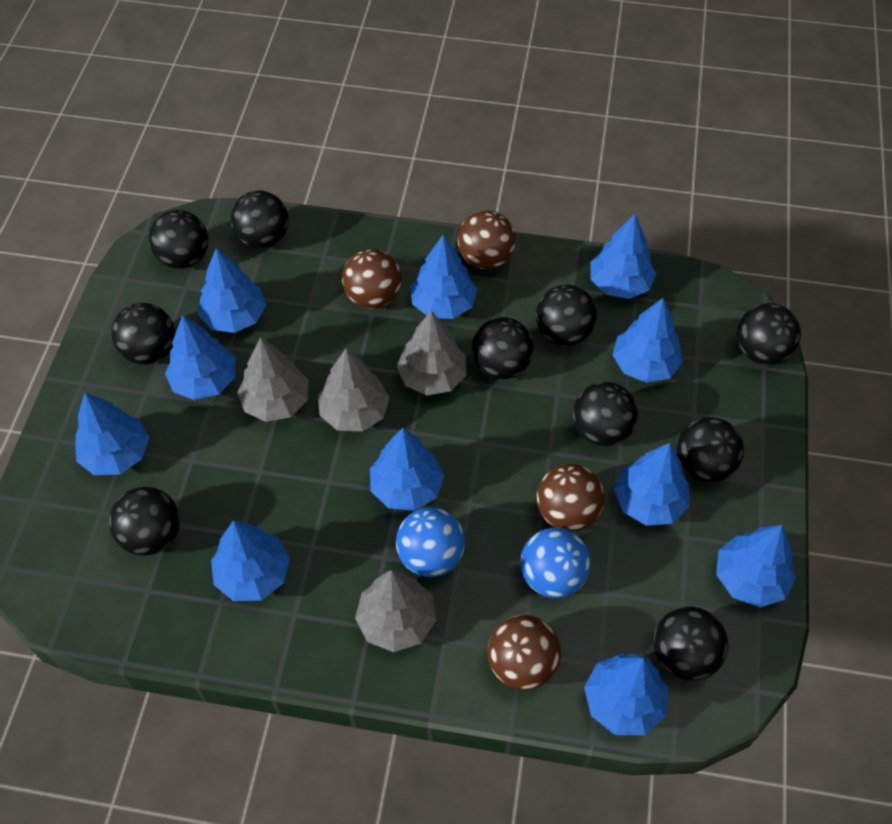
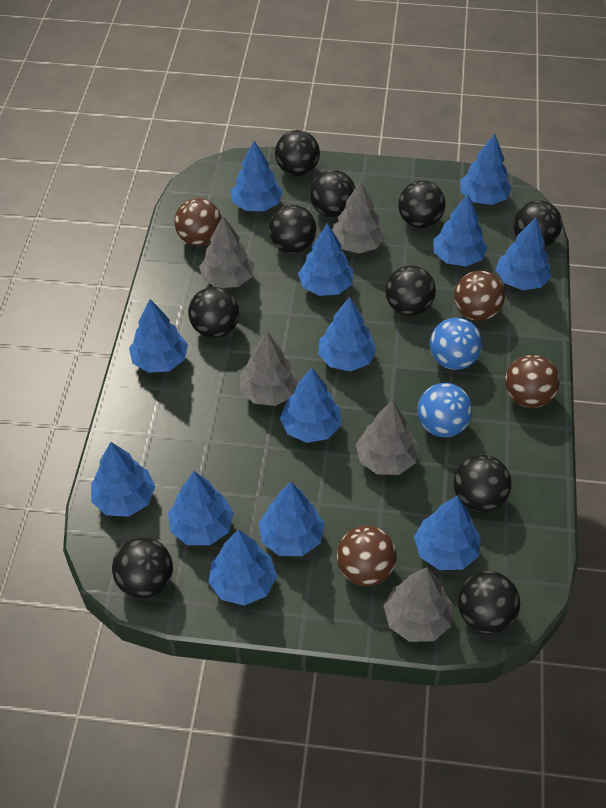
blue tree: 11 -> 13
grey tree: 4 -> 5

